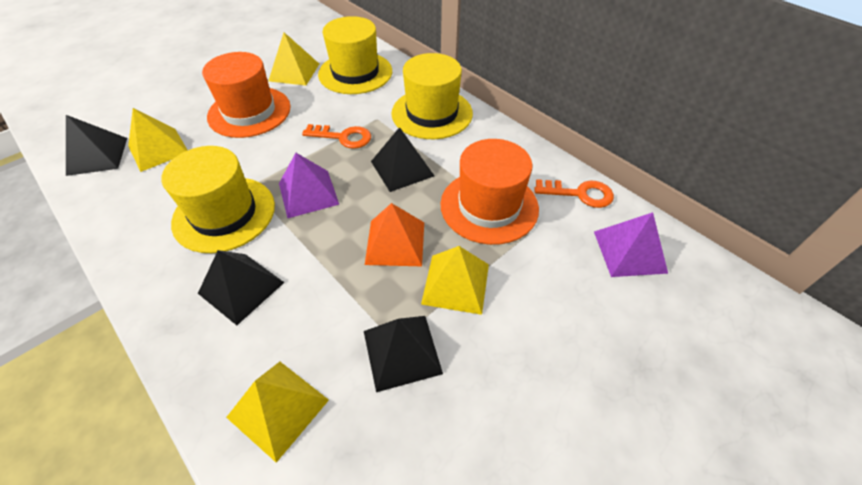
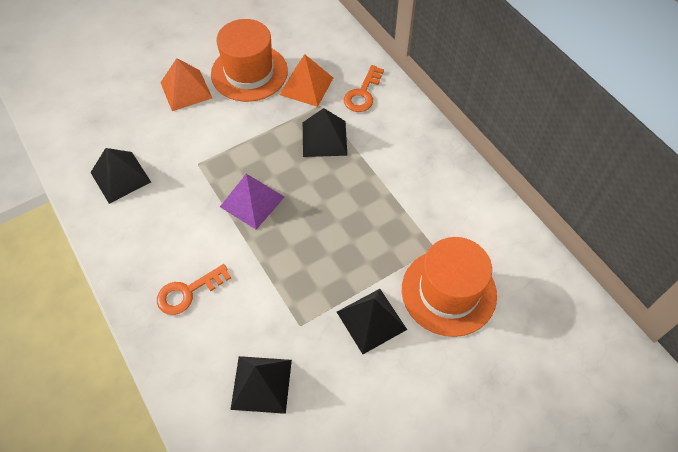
orange pyramid: 1 -> 2
purple pyramid: 2 -> 1
yellow hat: 3 -> 0
yellow pyramid: 4 -> 0

